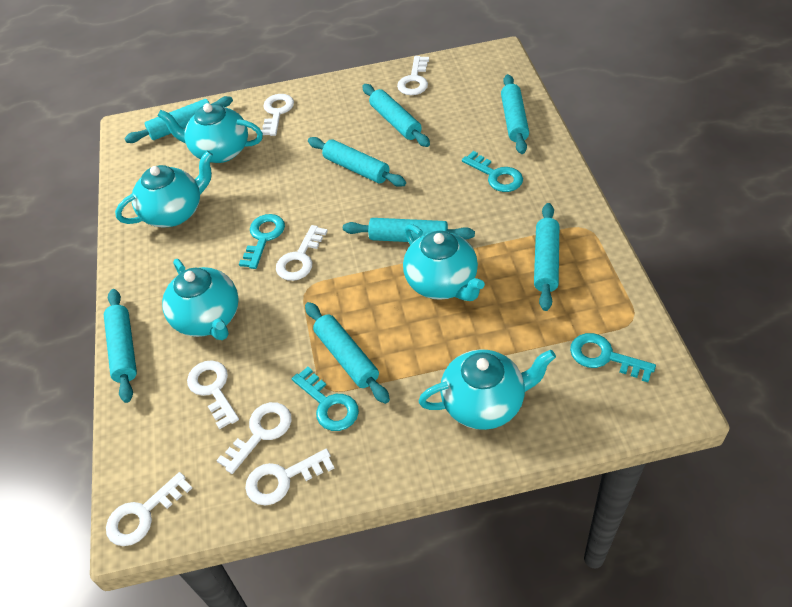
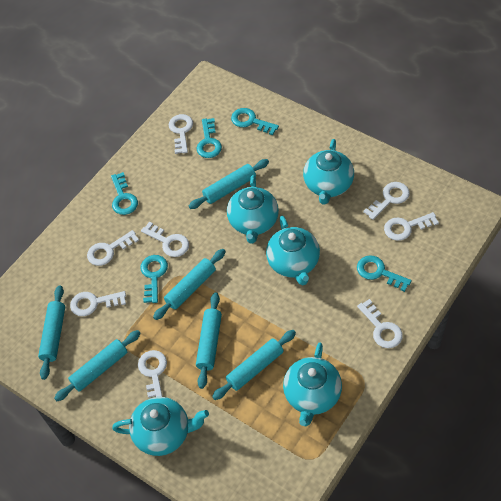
turquoise key: 4 -> 5
turquoise rolling pin: 8 -> 6
white key: 7 -> 8

